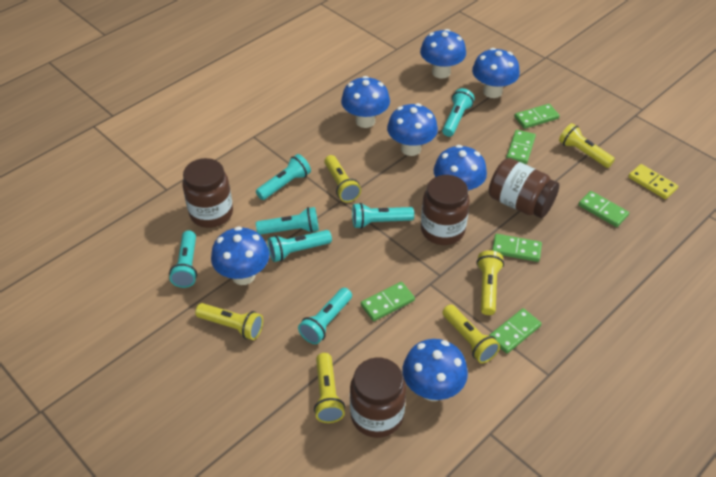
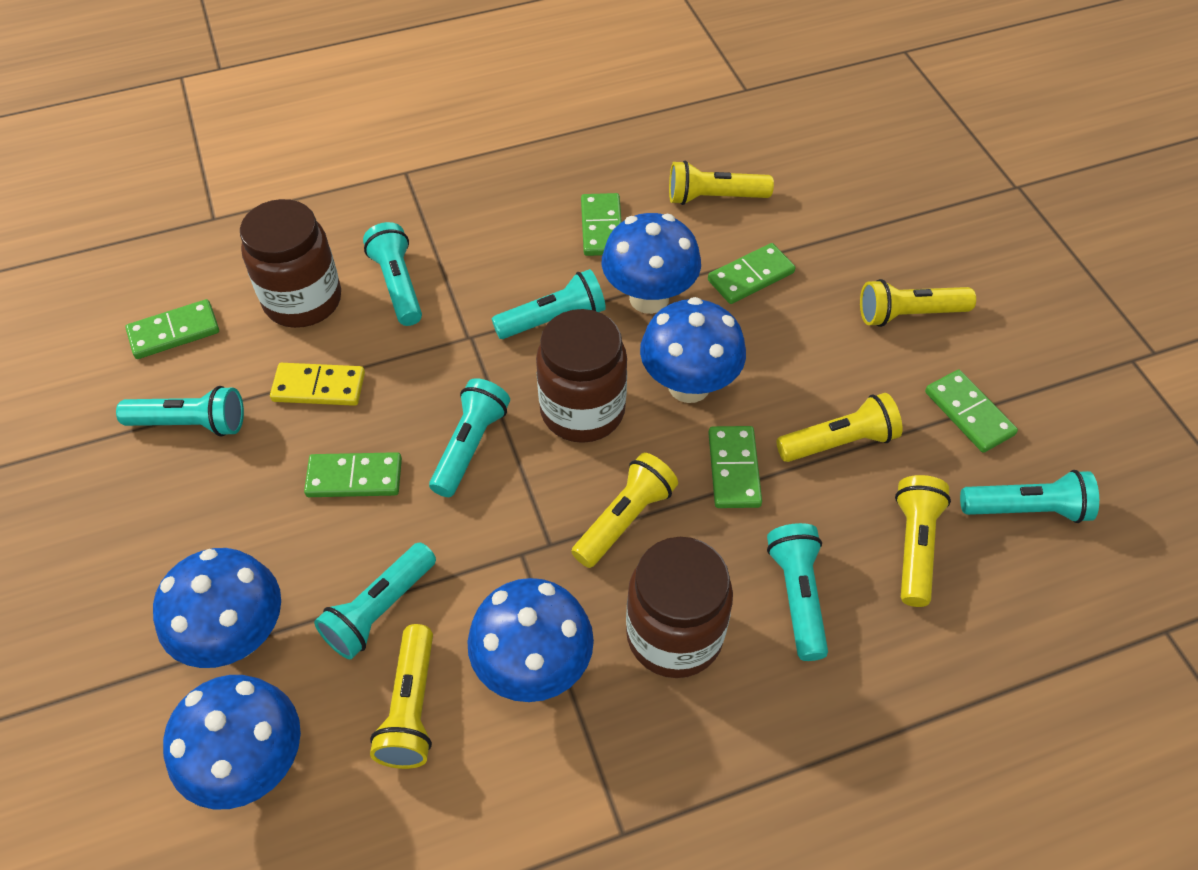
blue mushroom: 7 -> 5
brown jar: 4 -> 3

